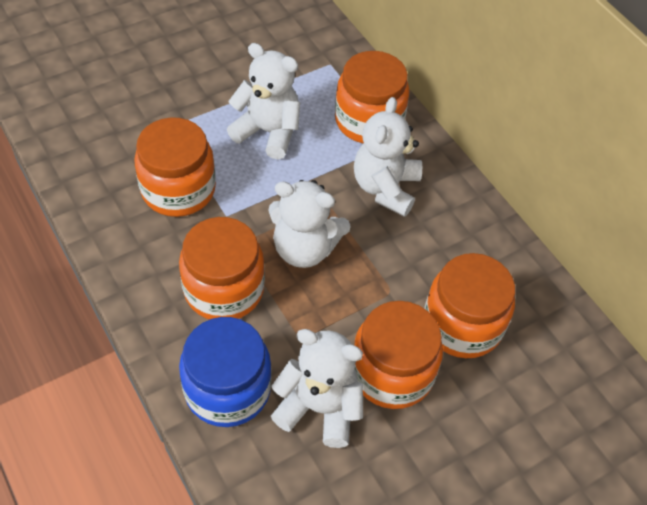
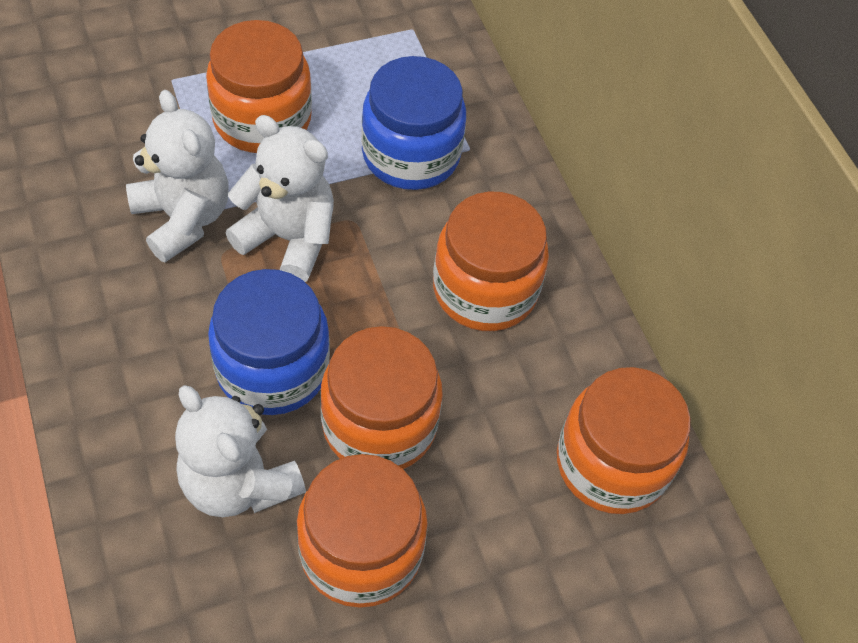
blue jar: 1 -> 2
white teddy bear: 4 -> 3

